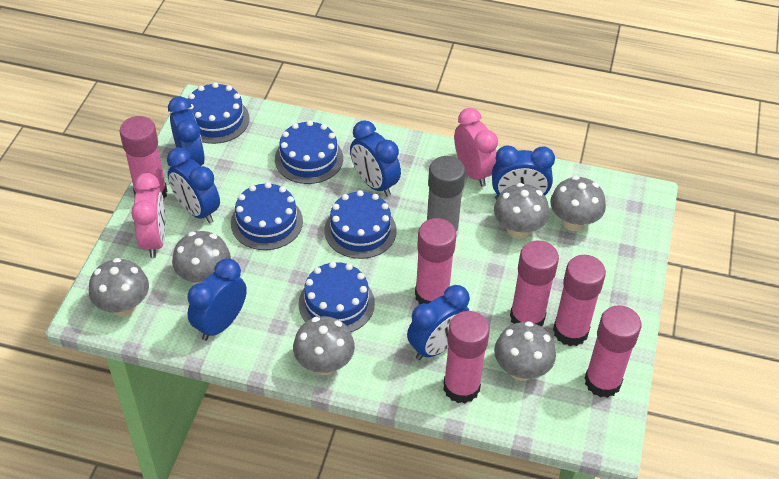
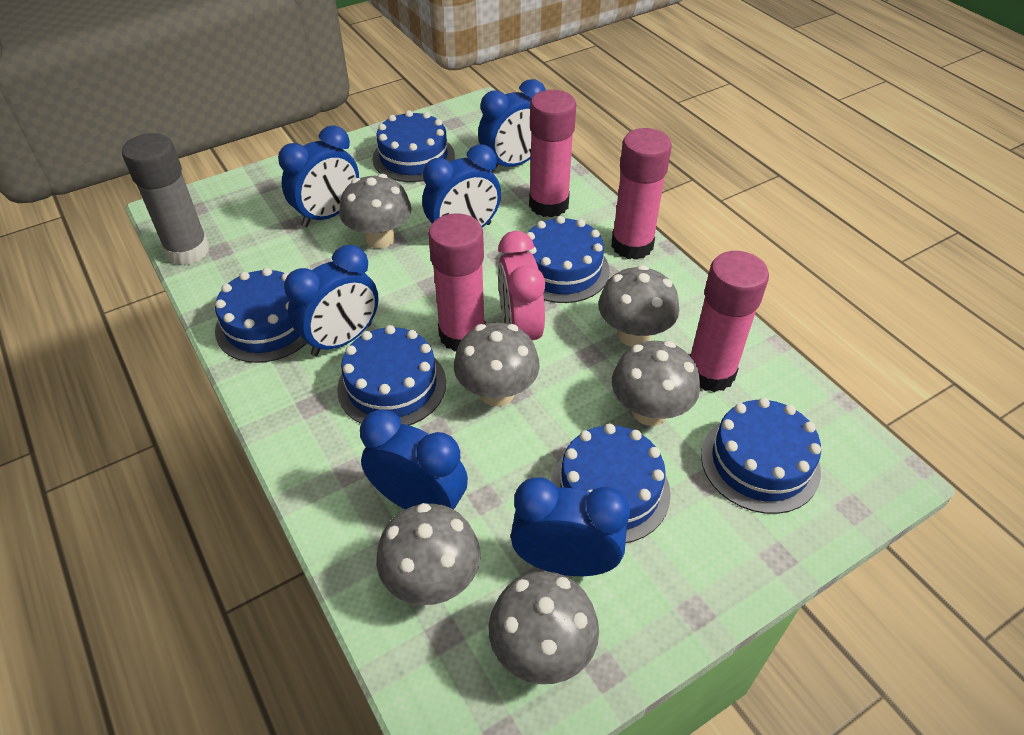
blue cake: 5 -> 6
pink clock: 2 -> 1
pink glue stick: 6 -> 4

